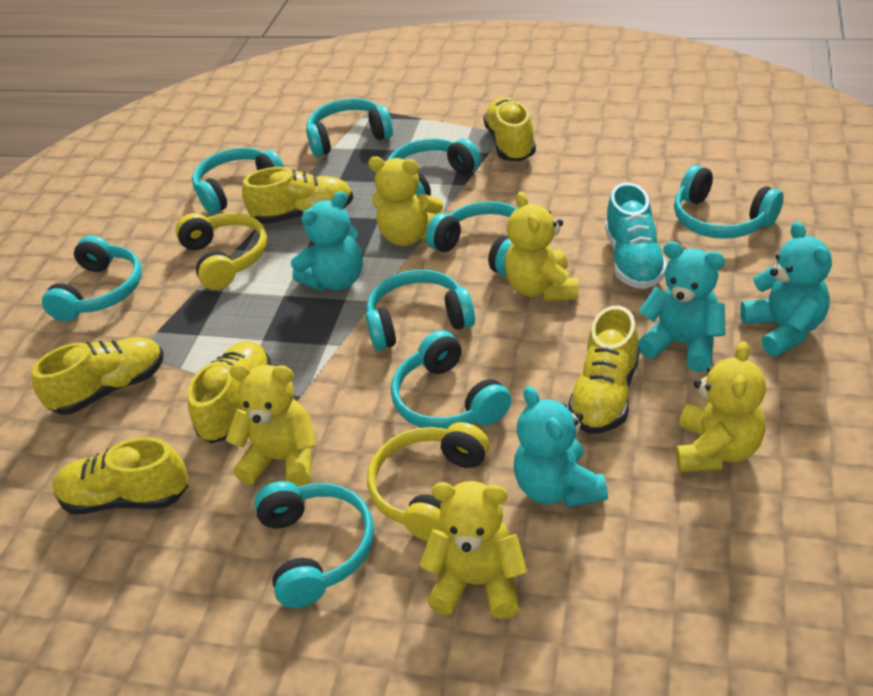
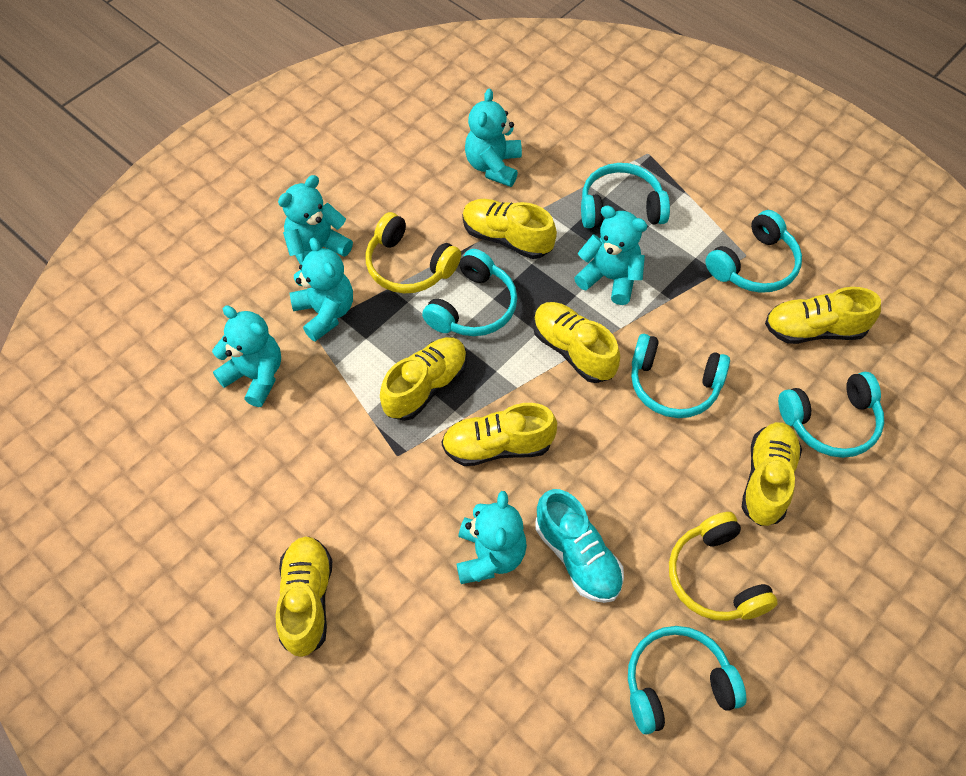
turquoise headphones: 9 -> 6
turquoise teddy bear: 4 -> 6
yellow shoe: 6 -> 7
yellow teddy bear: 5 -> 0

